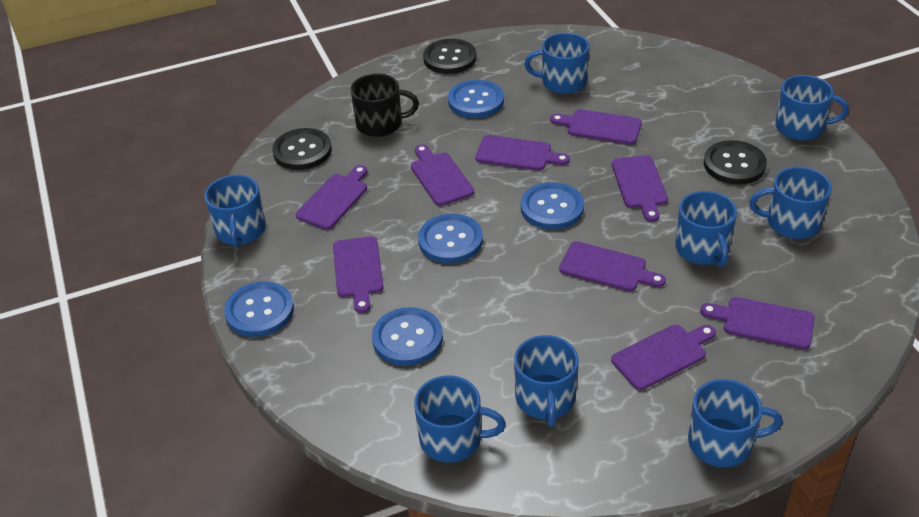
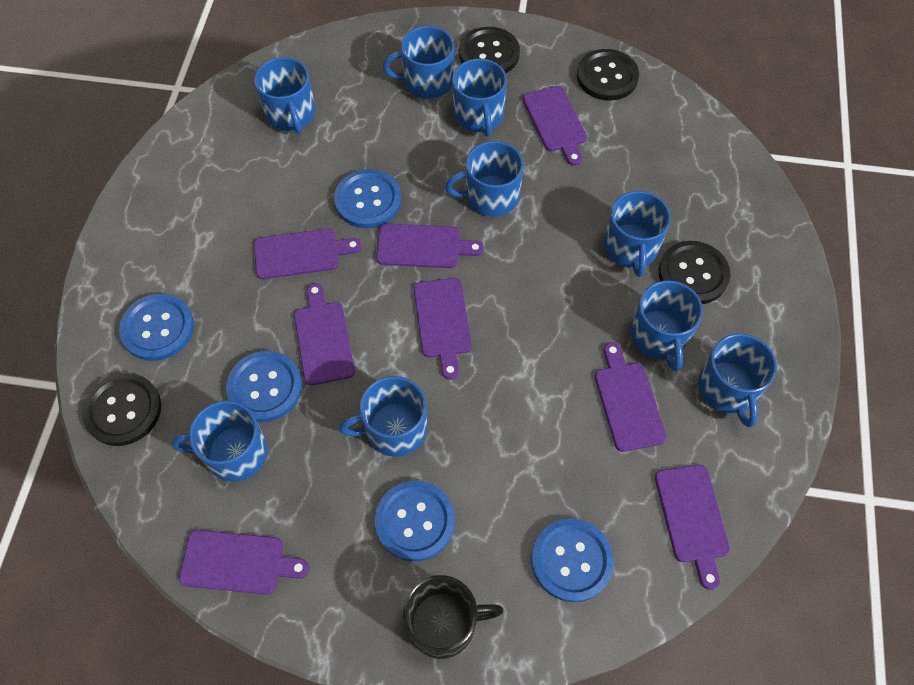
black button: 3 -> 4
blue mug: 8 -> 9
purple cutting board: 9 -> 8

